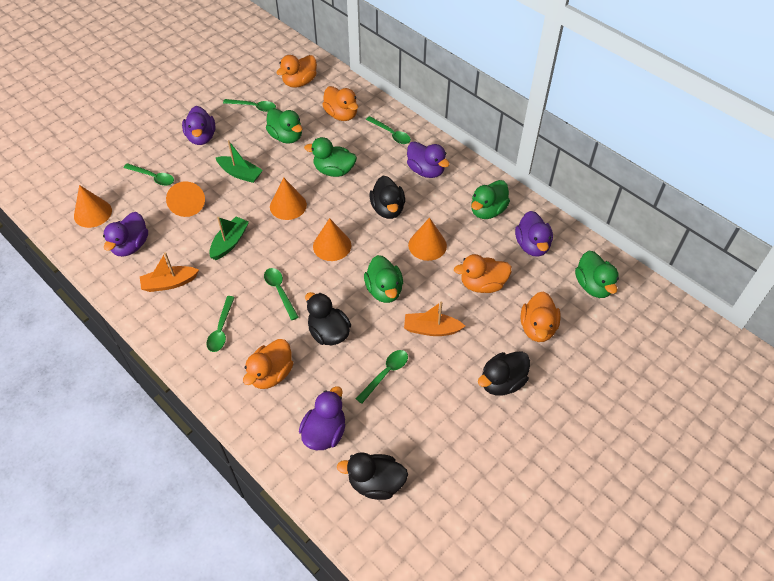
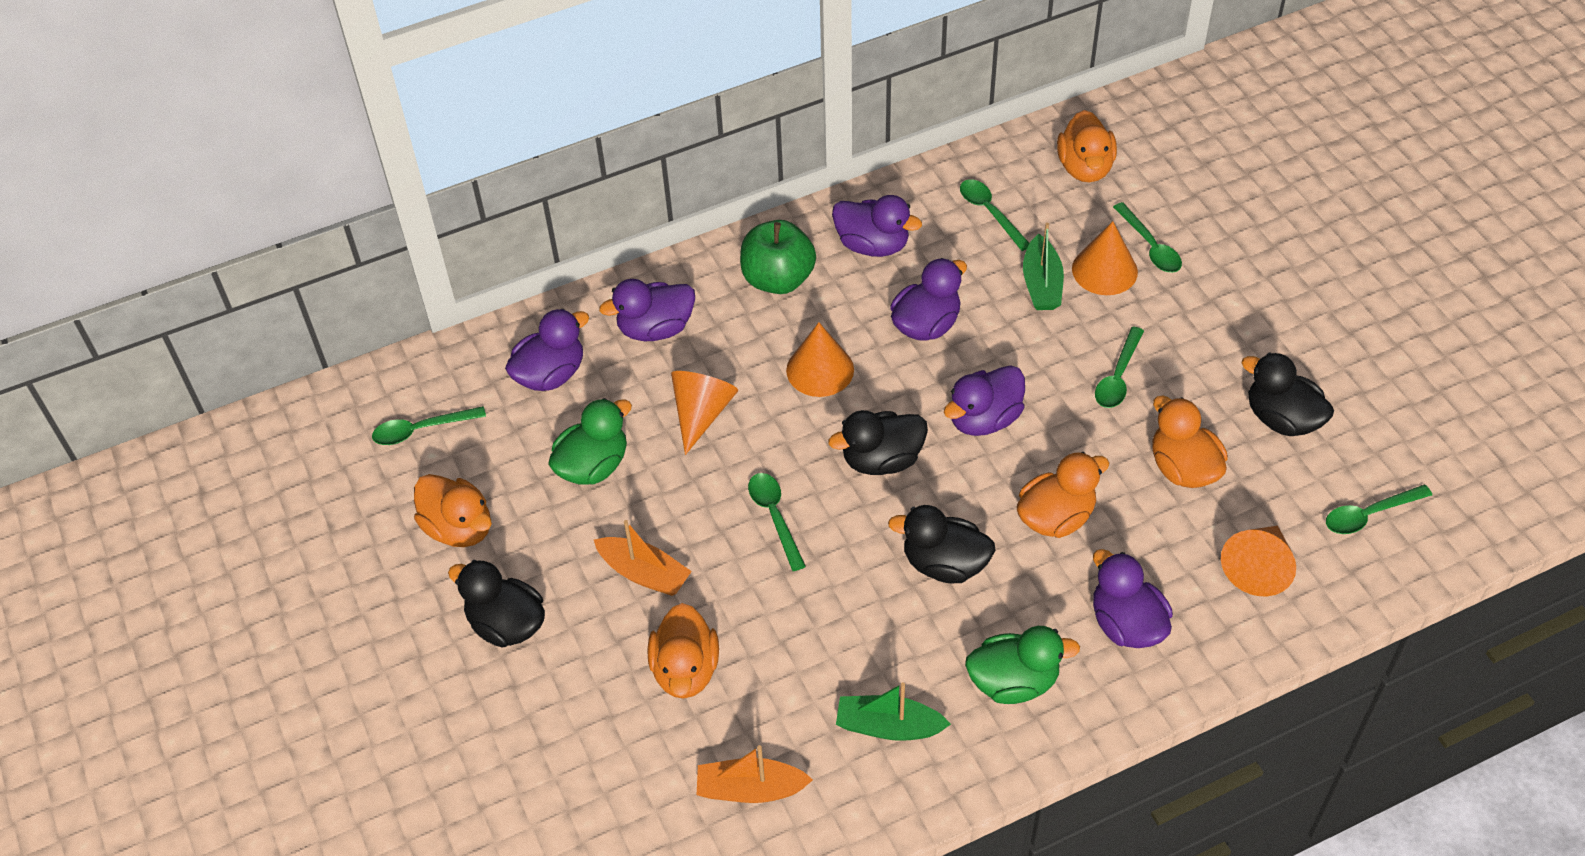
green apple: 0 -> 1
green duck: 5 -> 2
orange cone: 5 -> 4
purple duck: 5 -> 6

